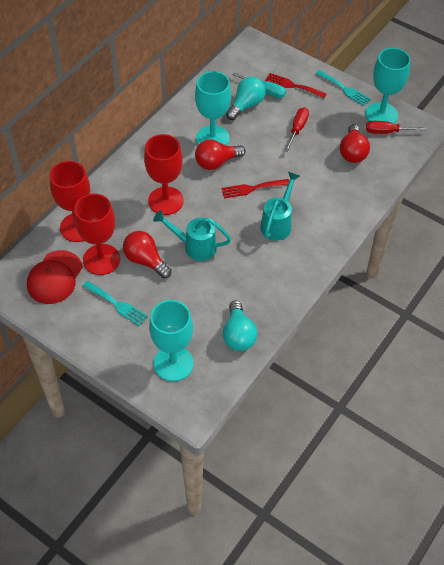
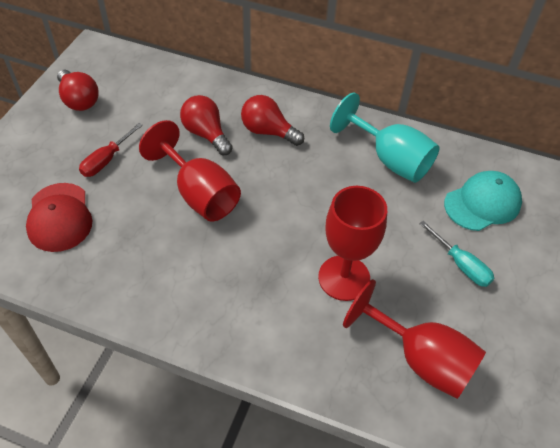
red fork: 2 -> 0
red screwdriver: 2 -> 1
turquoise cap: 0 -> 1
turquoise fork: 2 -> 0
turquoise goblet: 3 -> 1
turquoise light bulb: 2 -> 0
turquoise watering can: 2 -> 0

